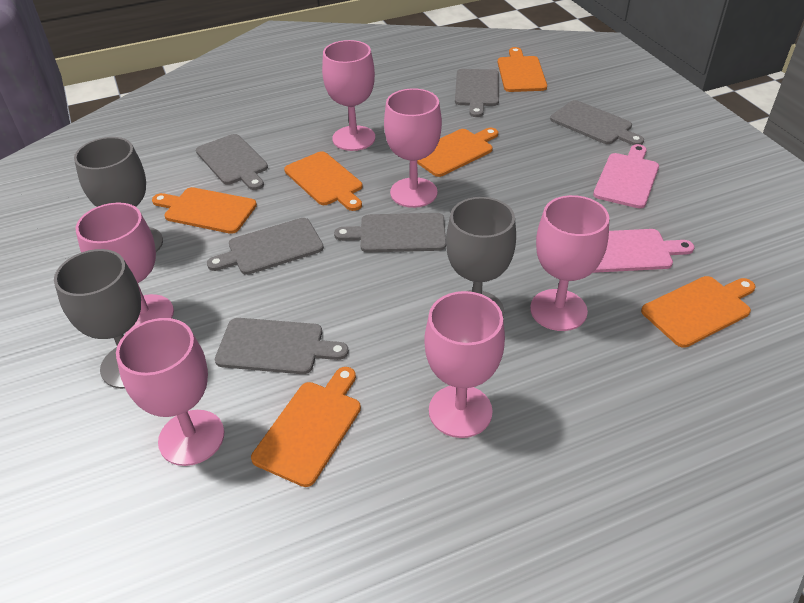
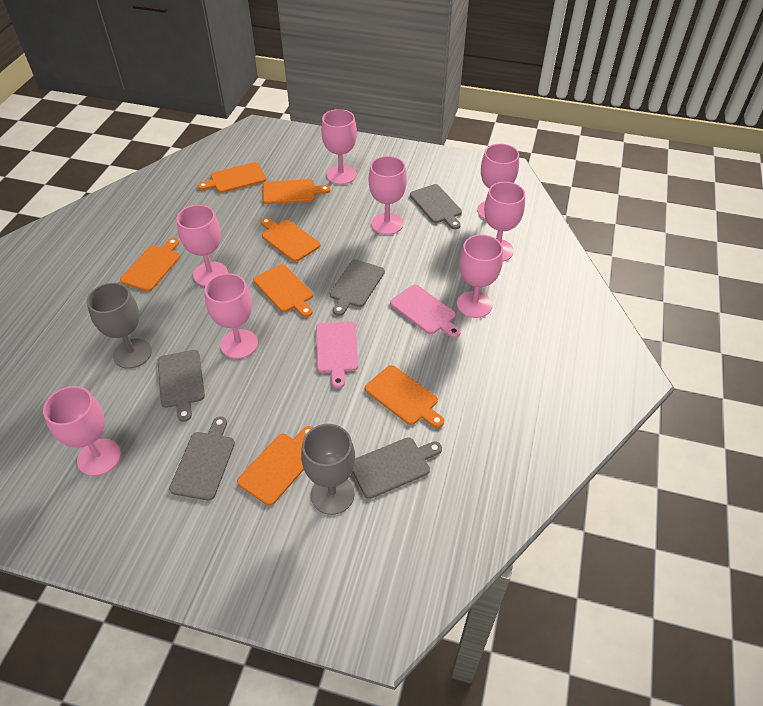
grey cutting board: 6 -> 5
grey goblet: 3 -> 2
orange cutting board: 6 -> 7
pink goblet: 6 -> 8

